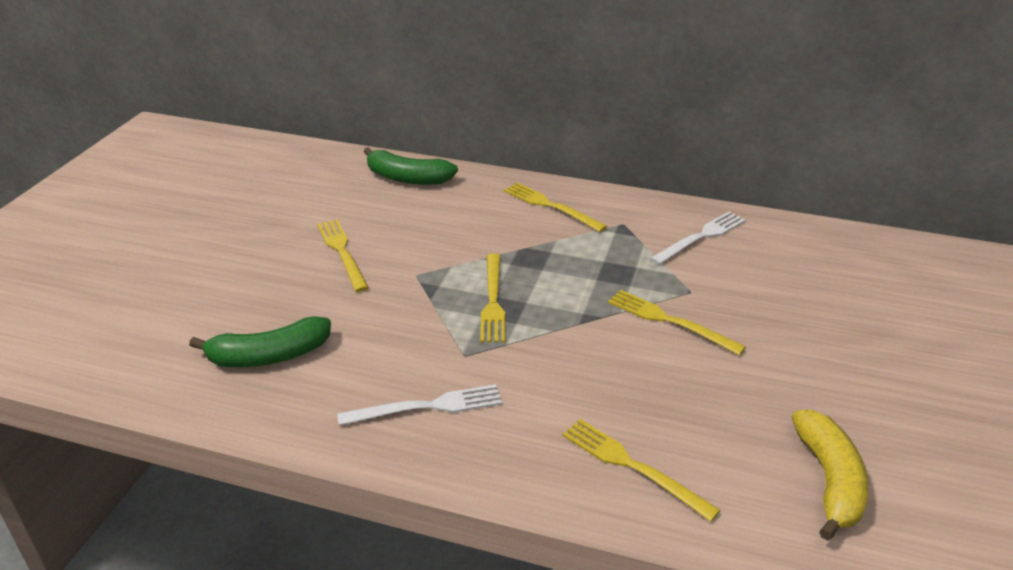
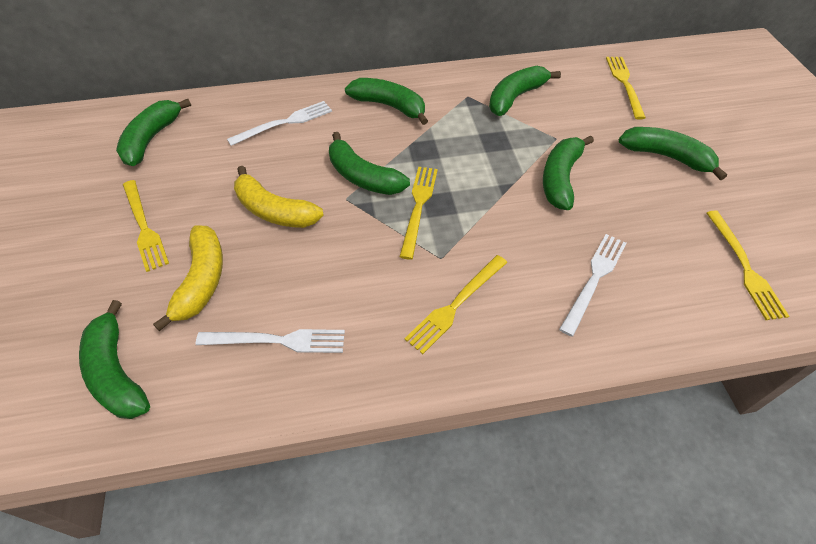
green banana: 2 -> 7
white fork: 2 -> 3
yellow banana: 1 -> 2

